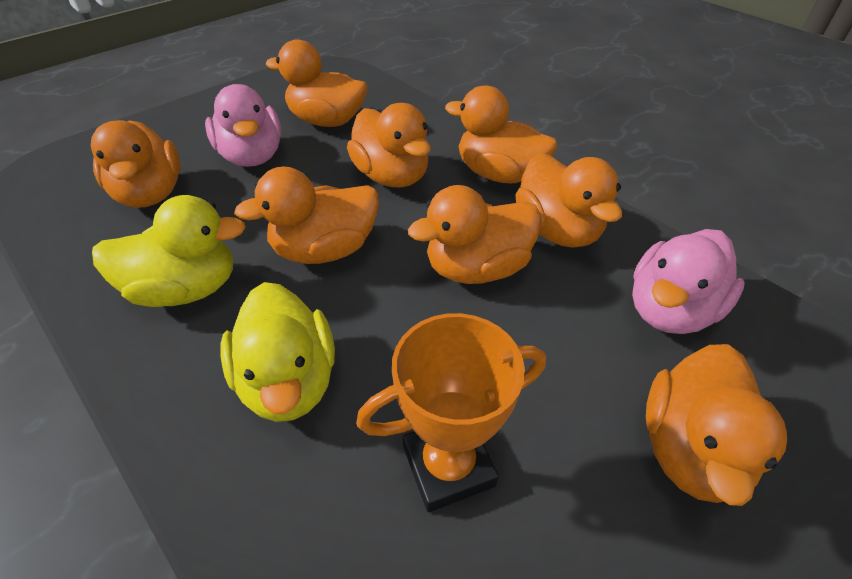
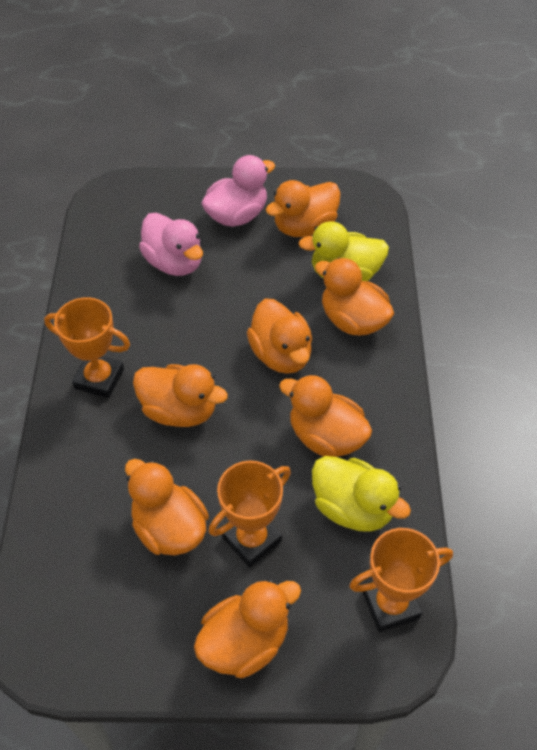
orange duck: 8 -> 7
orange trophy: 1 -> 3

